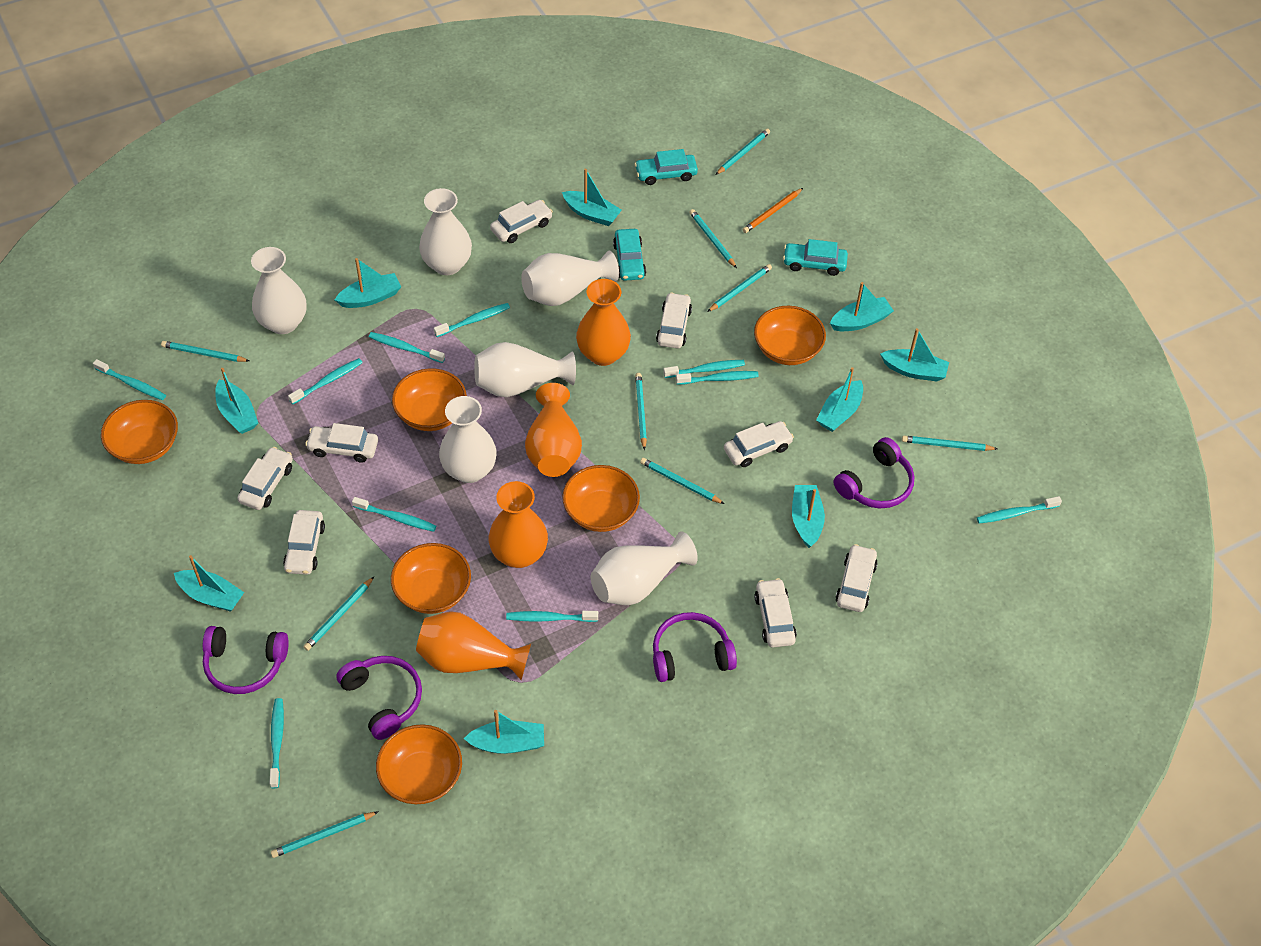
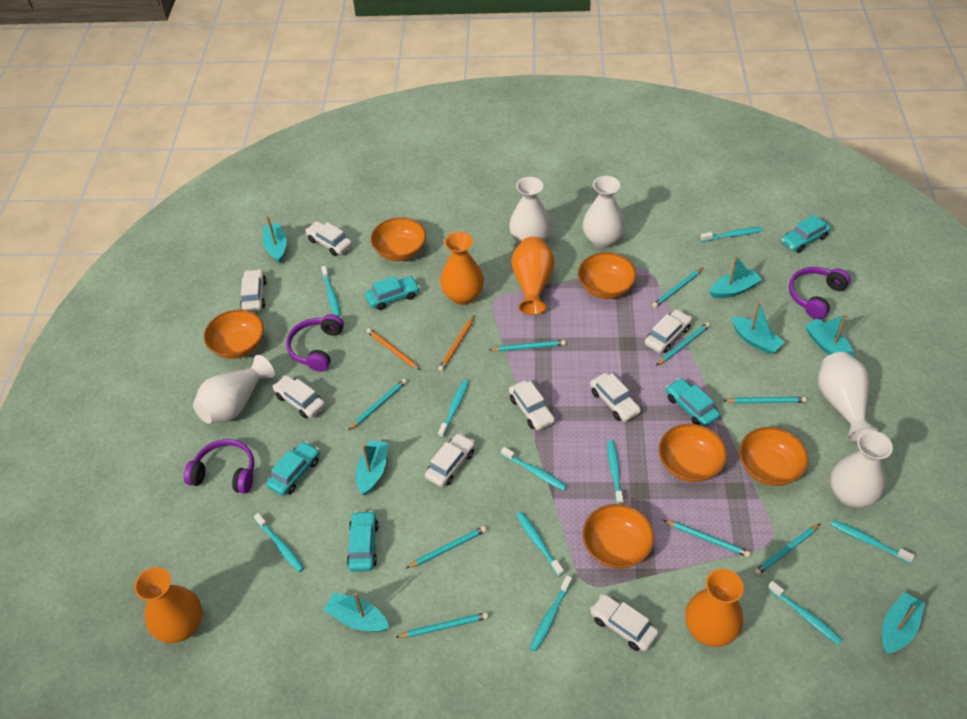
orange pencil: 1 -> 2
purple headphones: 4 -> 3
turquoise boat: 9 -> 7
turquoise car: 3 -> 5
white vase: 6 -> 5

